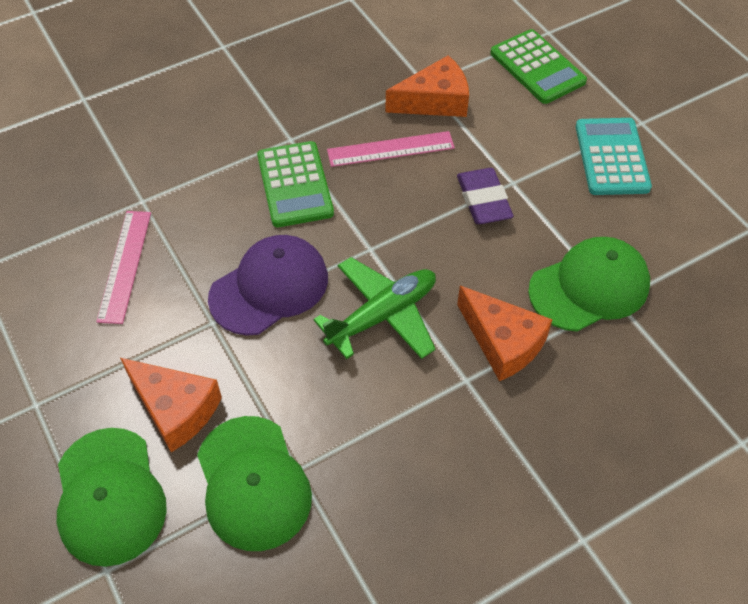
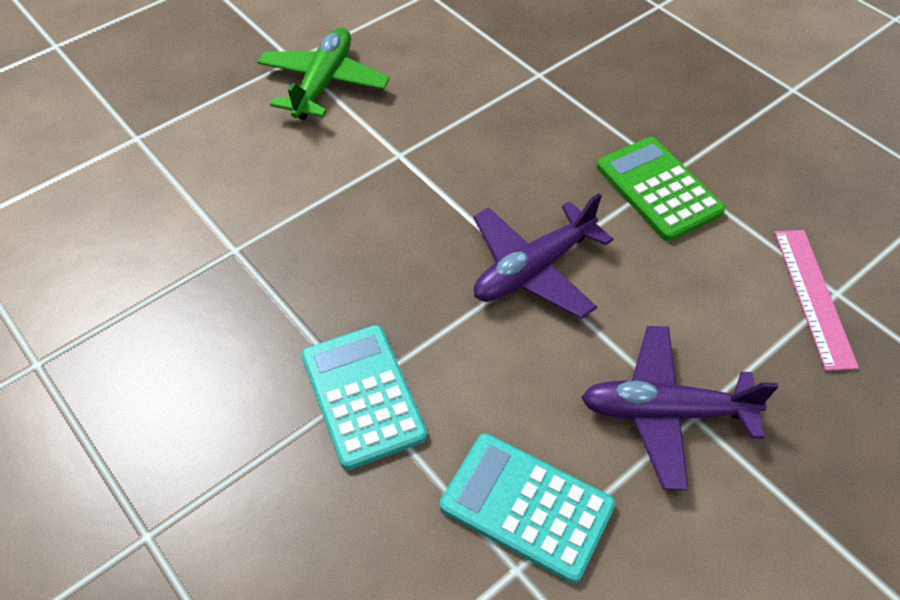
green calculator: 2 -> 1
green cap: 3 -> 0
orange cheese: 3 -> 0
pink ruler: 2 -> 1
purple cap: 1 -> 0
purple eraser: 1 -> 0
purple plane: 0 -> 2
turquoise calculator: 1 -> 2

